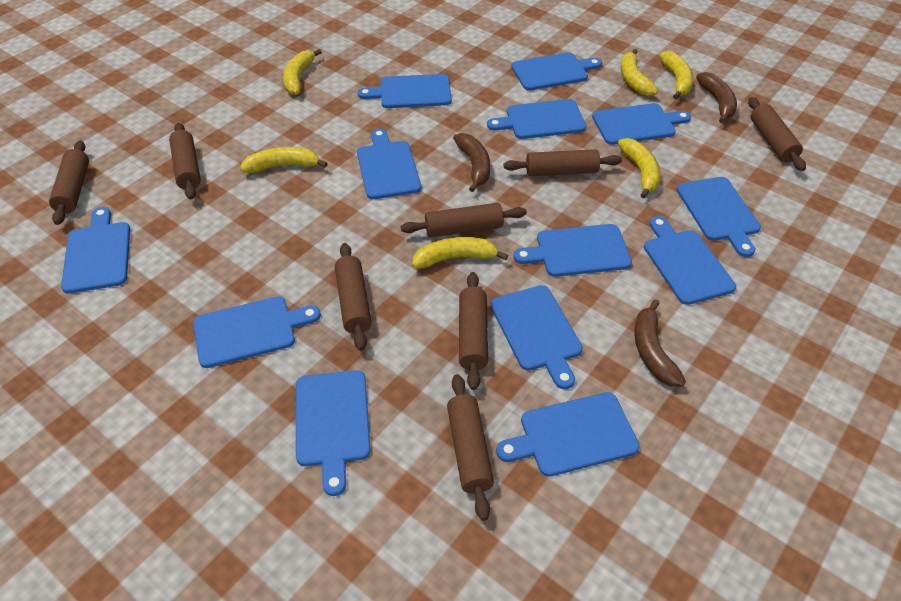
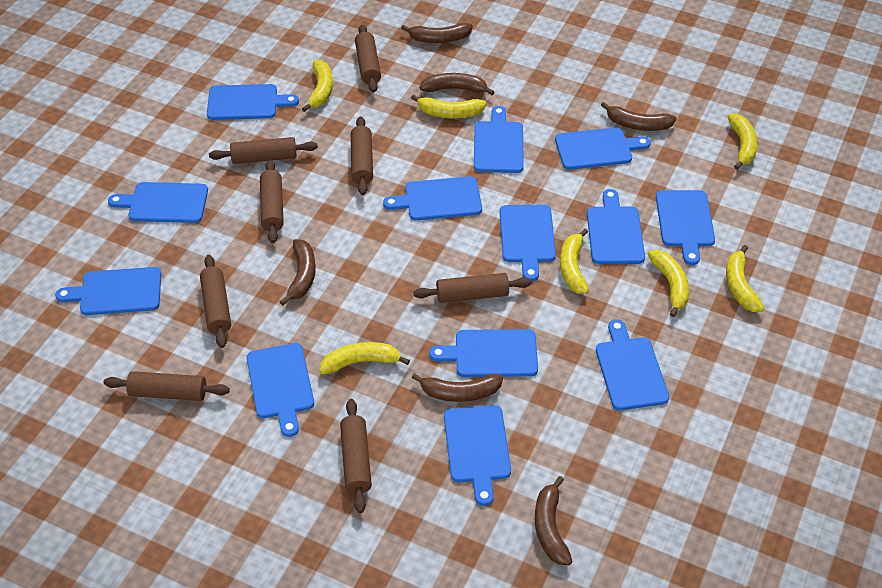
brown banana: 3 -> 6
yellow banana: 6 -> 7

